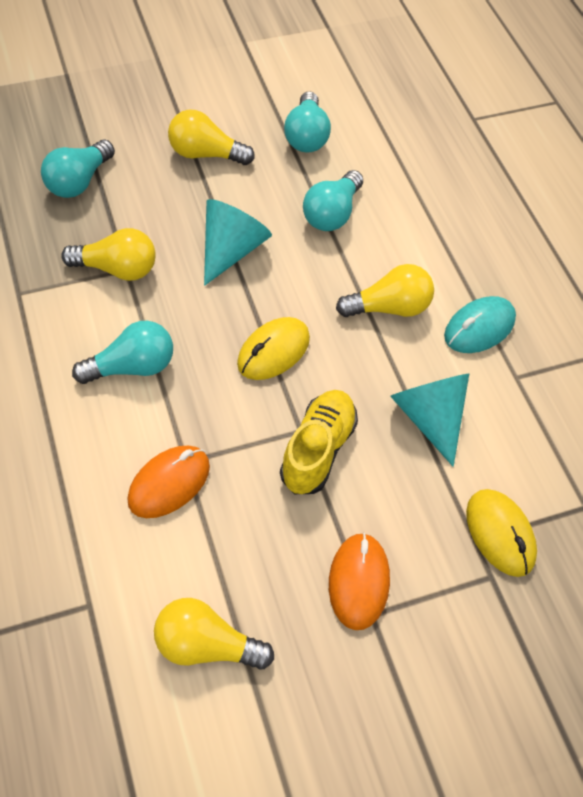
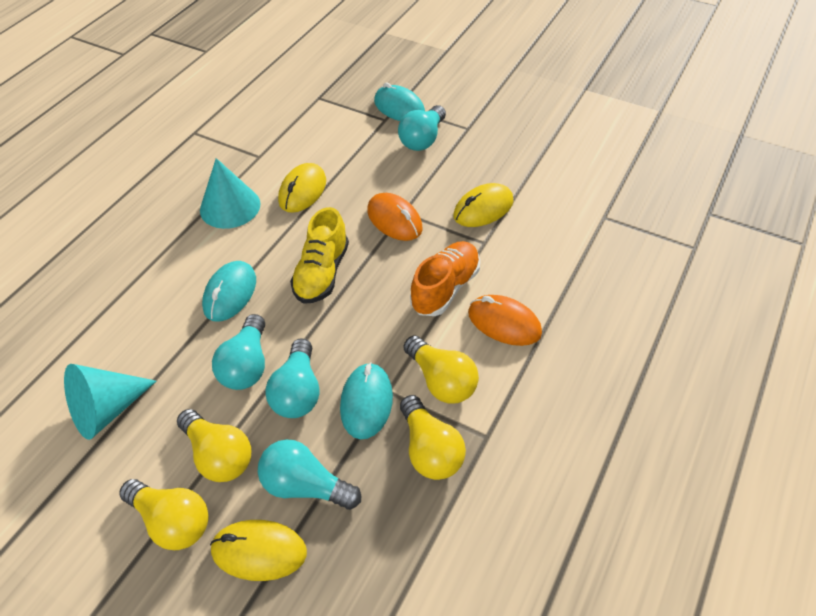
orange shoe: 0 -> 1
turquoise mouse: 1 -> 3
yellow mouse: 2 -> 3

